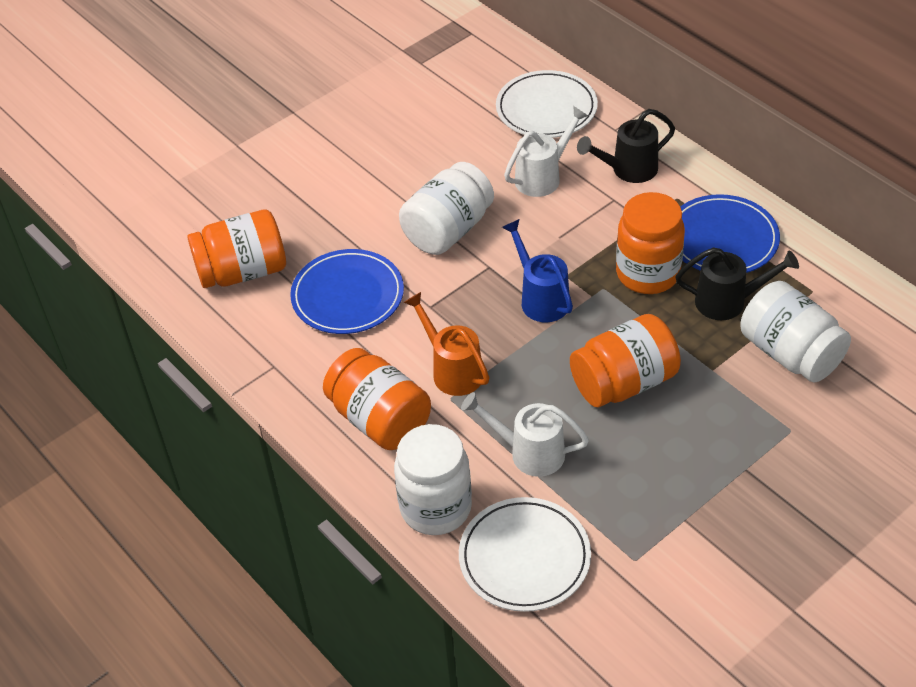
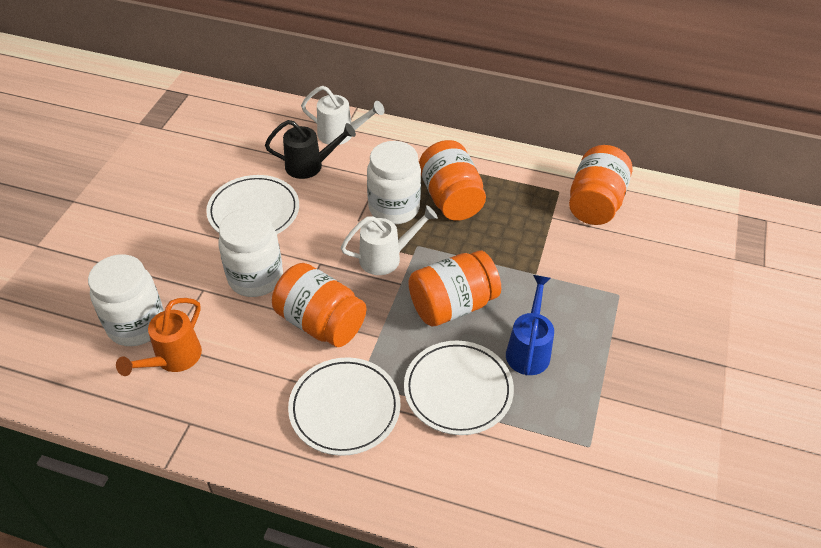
black watering can: 2 -> 1
blue plate: 2 -> 0
white plate: 2 -> 3

